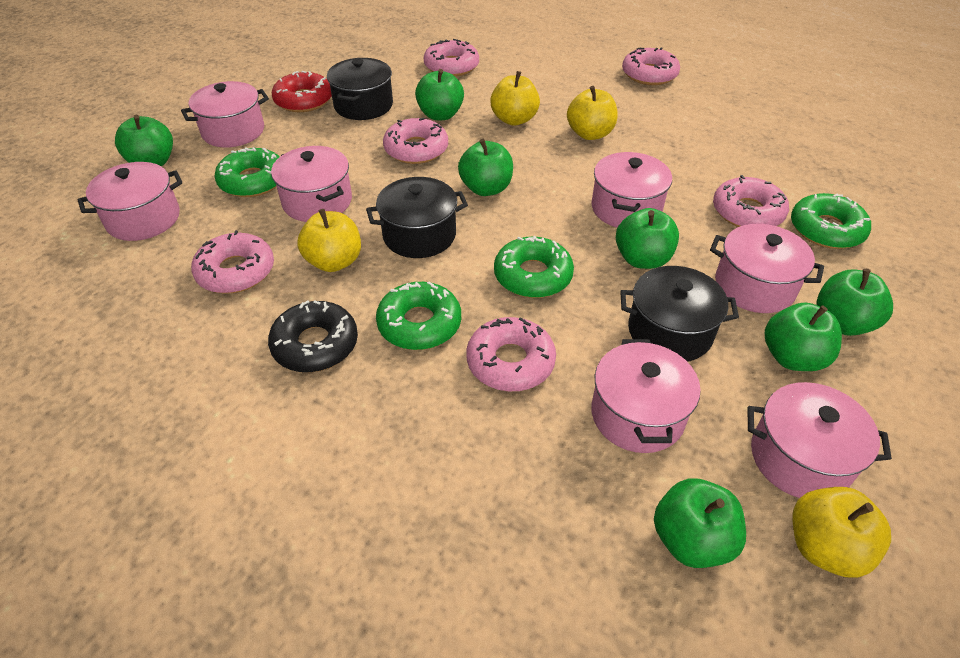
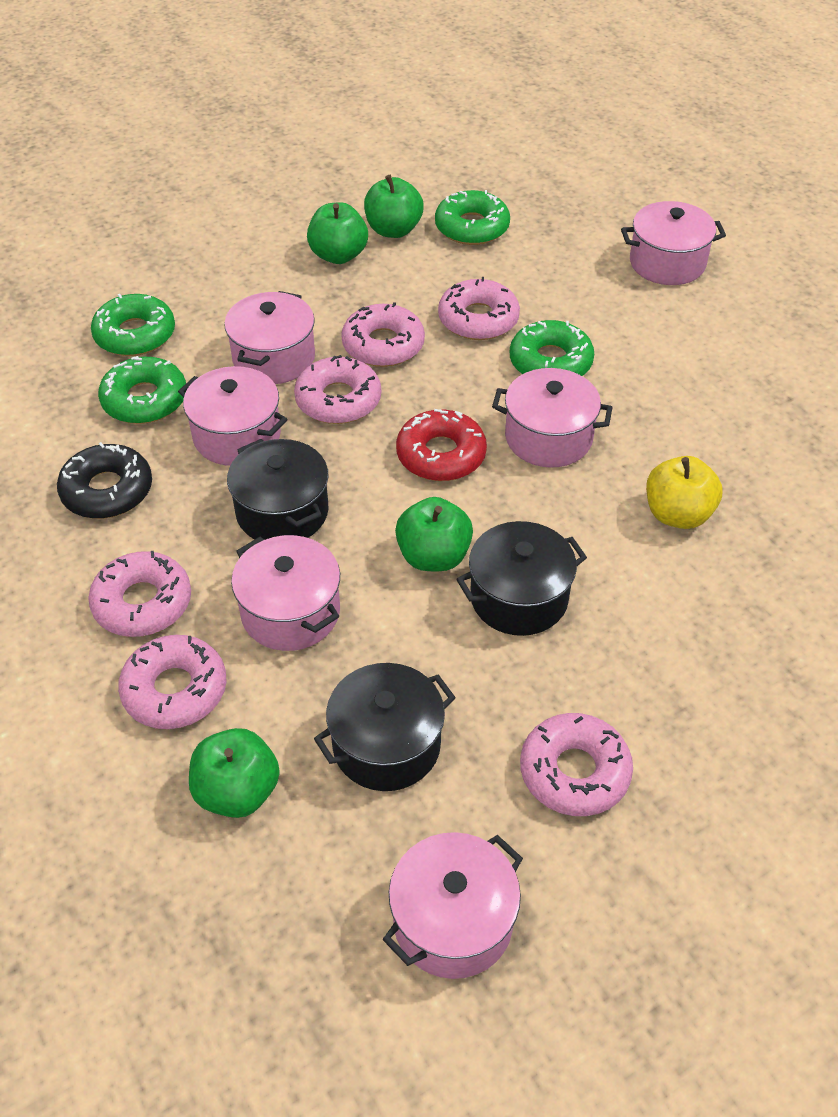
green apple: 7 -> 4
pink pot: 7 -> 6
yellow apple: 4 -> 1

